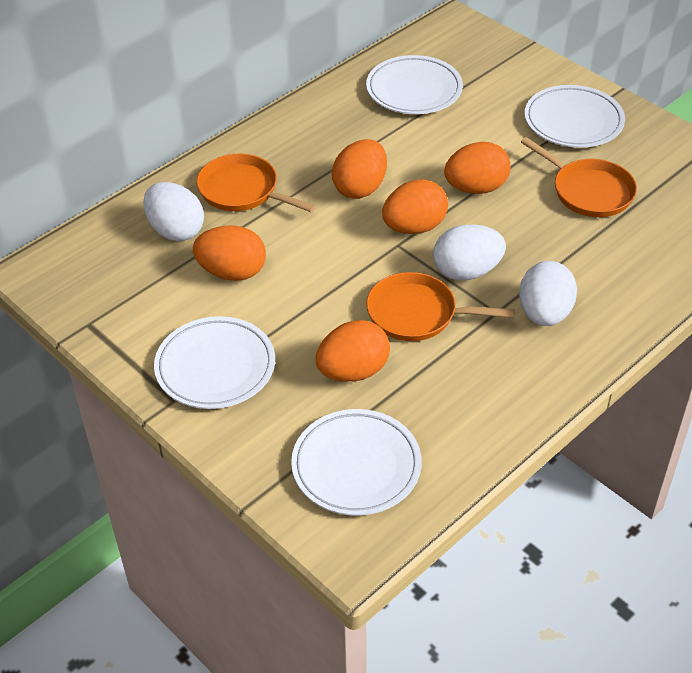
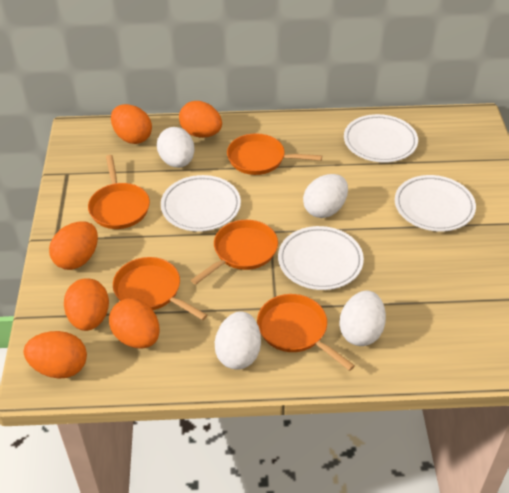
orange egg: 5 -> 6
orange pan: 3 -> 5
white egg: 3 -> 4

